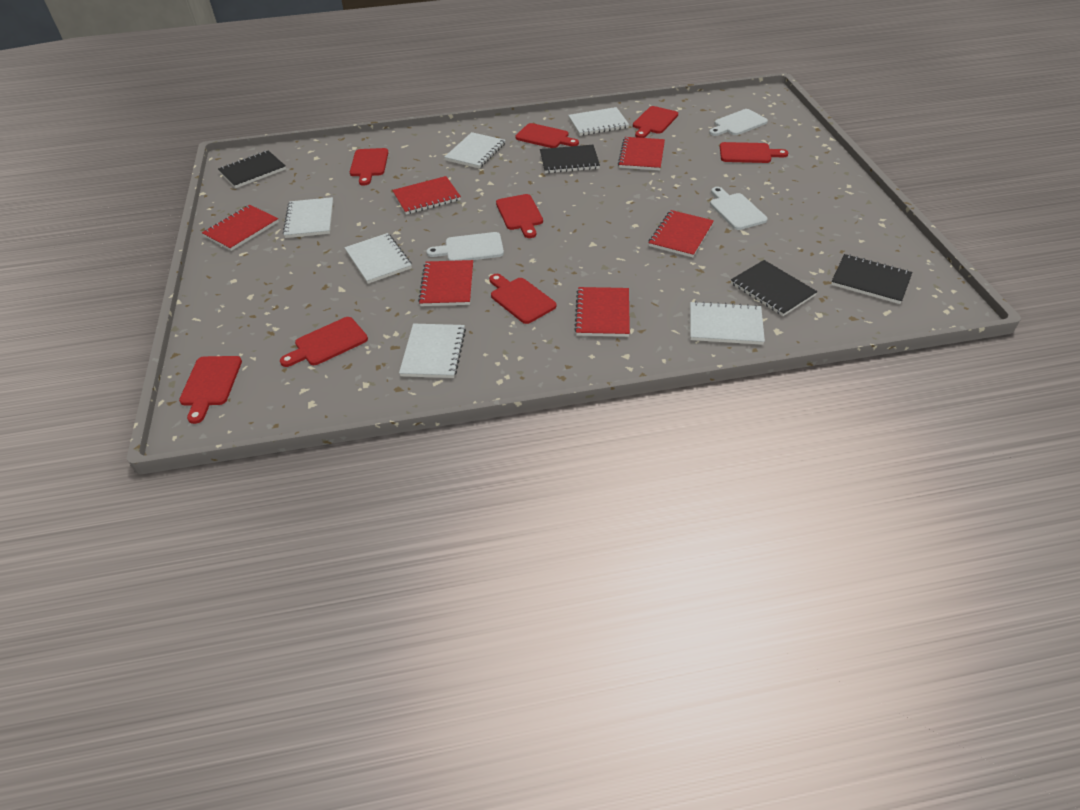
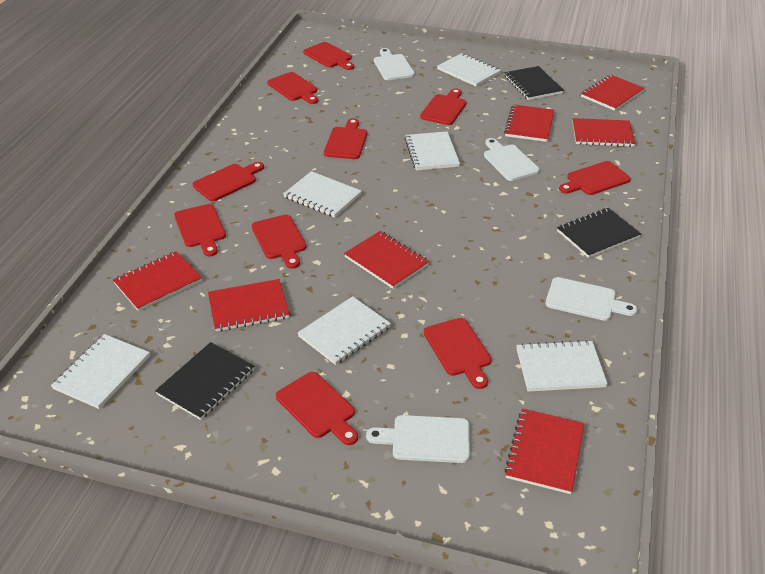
black notebook: 4 -> 3
red cutting board: 8 -> 10
red notebook: 6 -> 7
white cutting board: 3 -> 4

